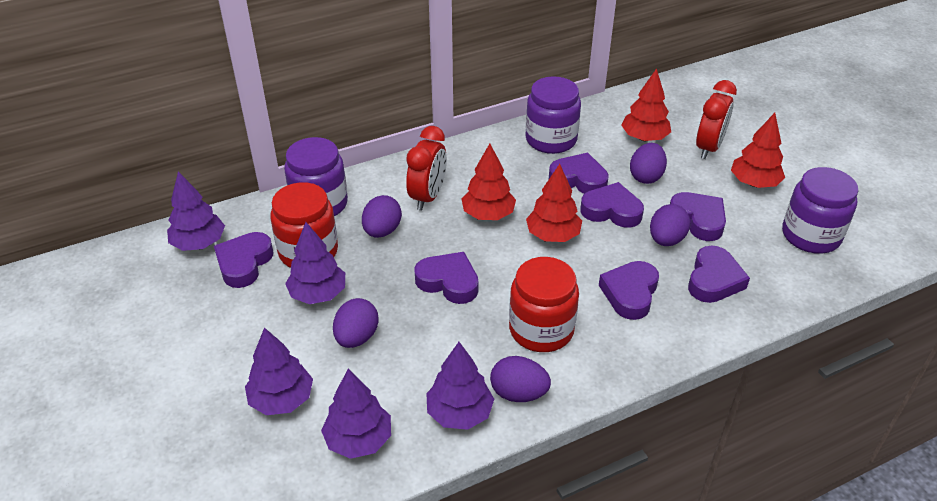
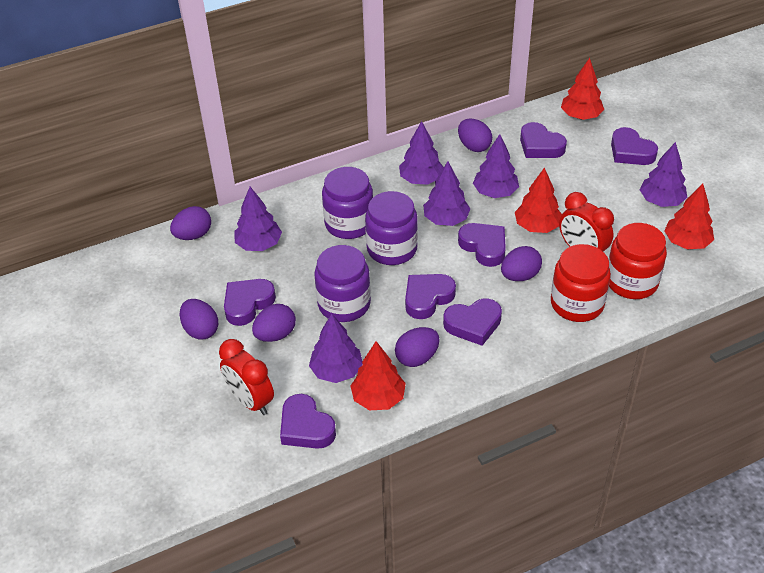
purple egg: 5 -> 6
purple tree: 5 -> 6

